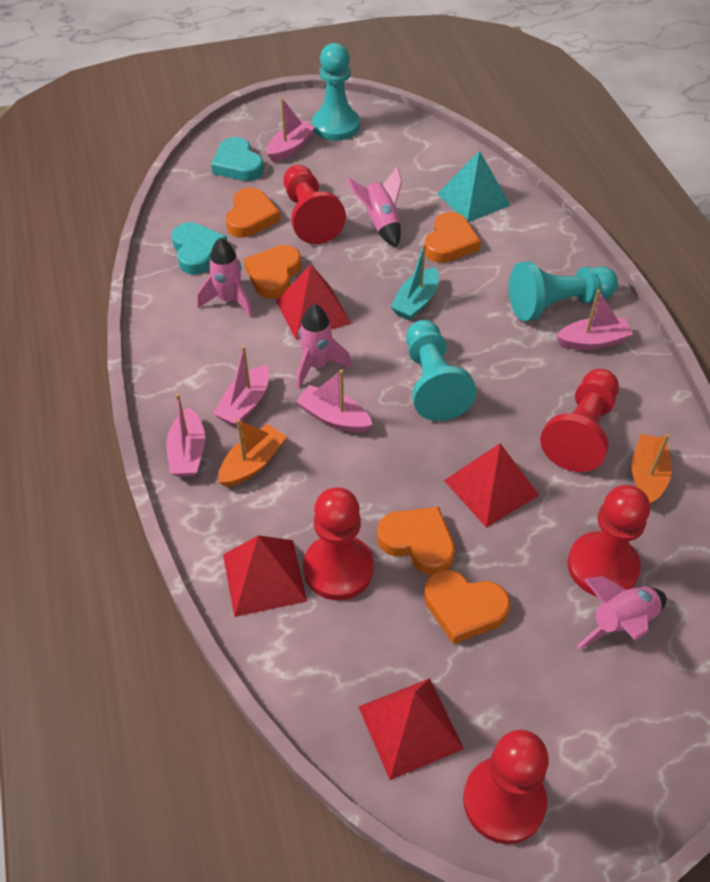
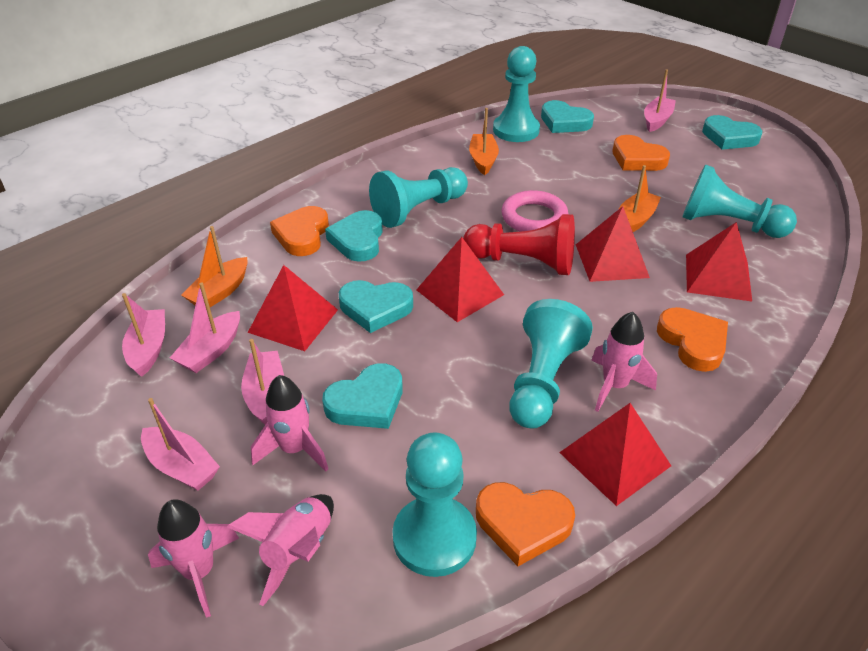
orange boat: 2 -> 3
orange heart: 5 -> 4
pink ring: 0 -> 1
red pawn: 5 -> 1
red pyramid: 4 -> 5
turquoise boat: 1 -> 0
turquoise heart: 2 -> 5
turquoise pawn: 3 -> 5
turquoise pyramid: 1 -> 0

